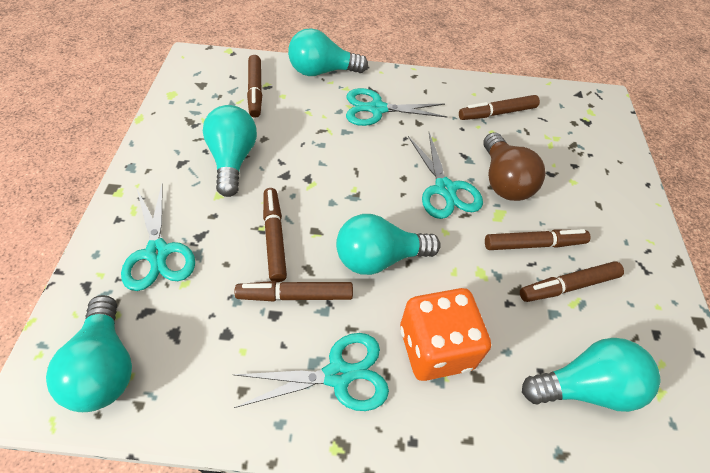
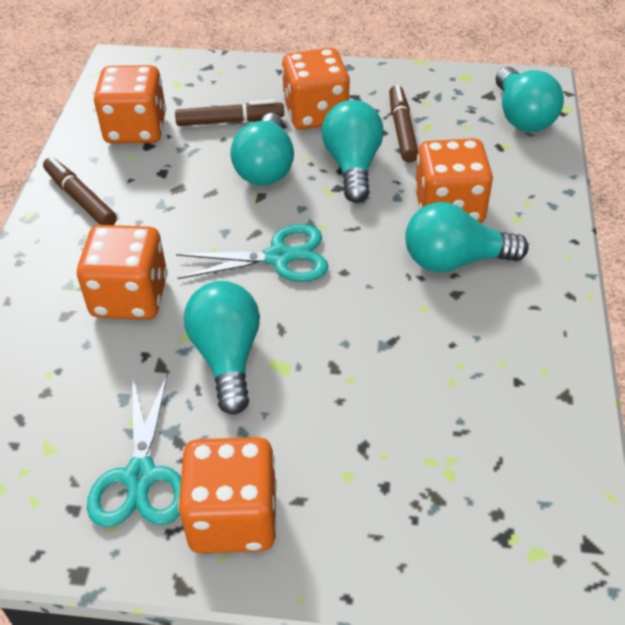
brown light bulb: 1 -> 0
brown marker: 6 -> 3
orange dice: 1 -> 5
turquoise scissors: 4 -> 2

